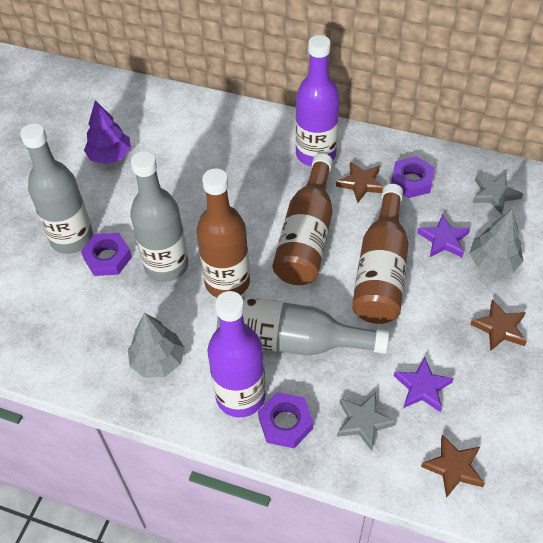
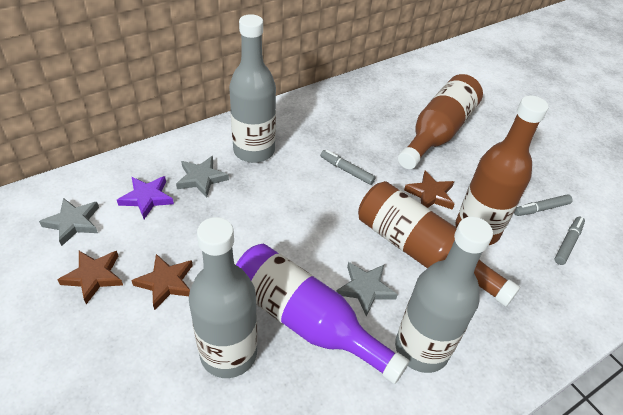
grey marker: 0 -> 3
grey star: 2 -> 3
grey tree: 2 -> 0
purple bottle: 2 -> 1
purple nut: 3 -> 0
purple star: 2 -> 1
purple tree: 1 -> 0

